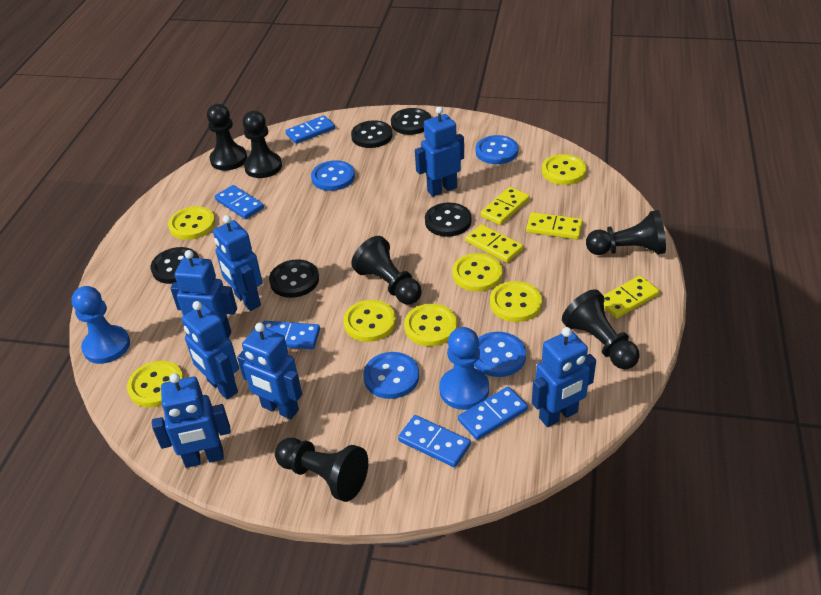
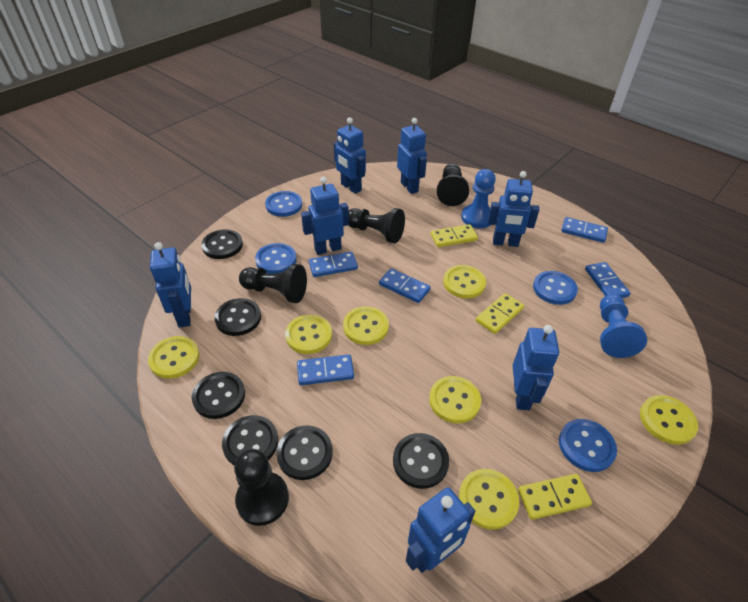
black button: 5 -> 6
black pawn: 6 -> 4
yellow domino: 4 -> 3

